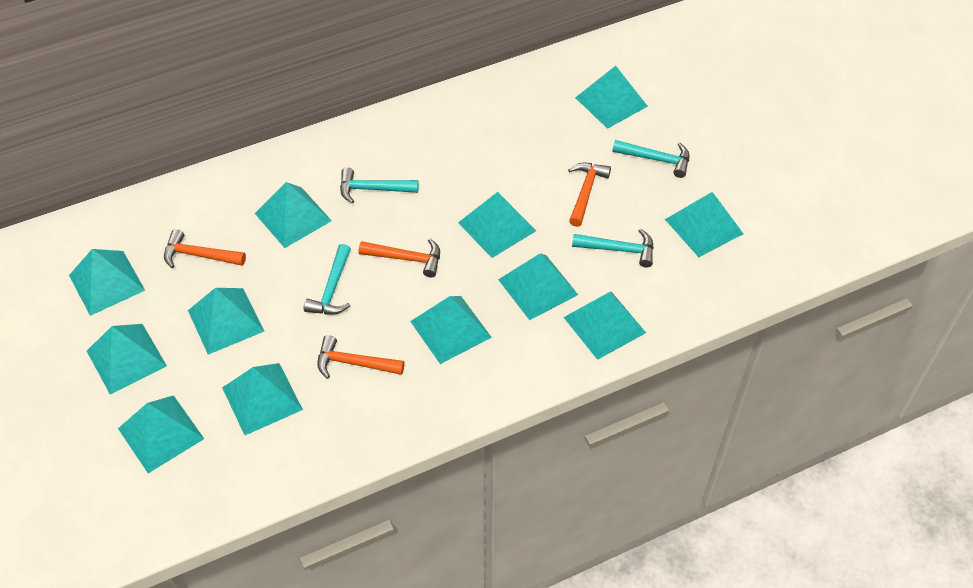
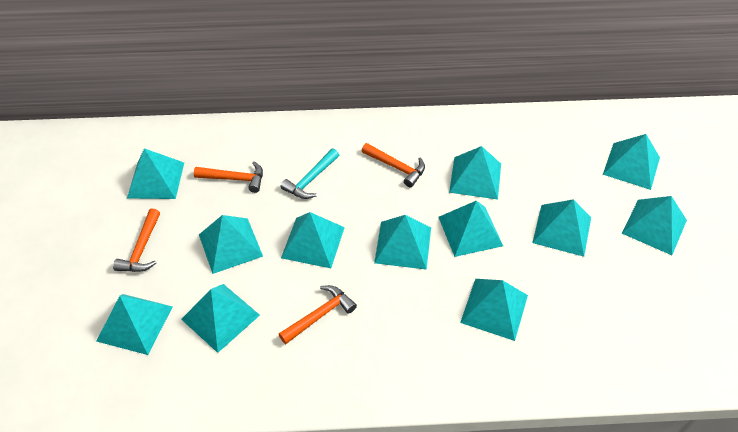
turquoise hammer: 4 -> 1

